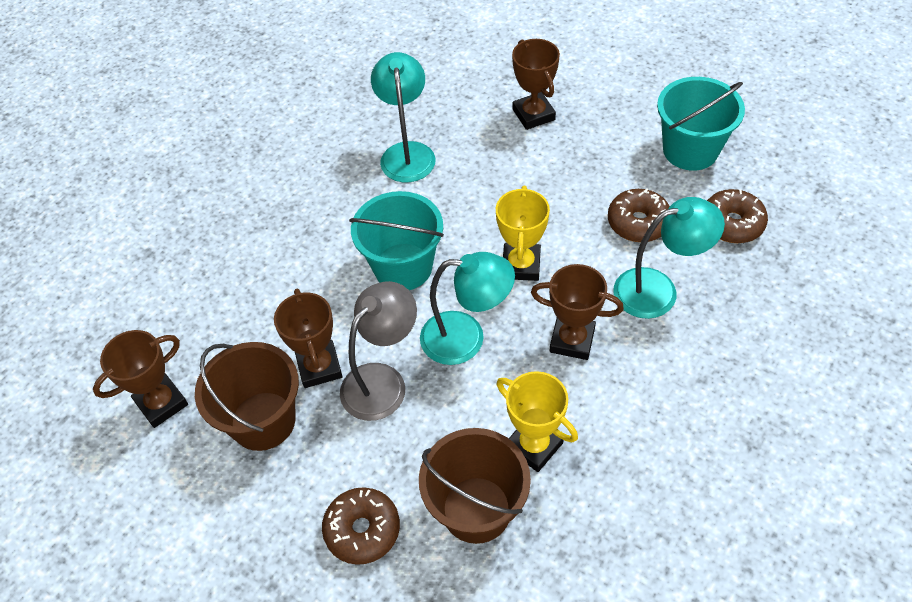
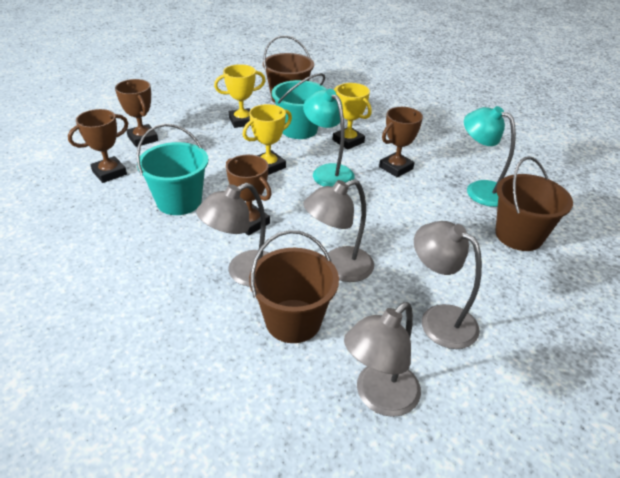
brown bucket: 2 -> 3
brown donut: 3 -> 0
grey lamp: 1 -> 4
turquoise lamp: 3 -> 2
yellow trophy: 2 -> 3

